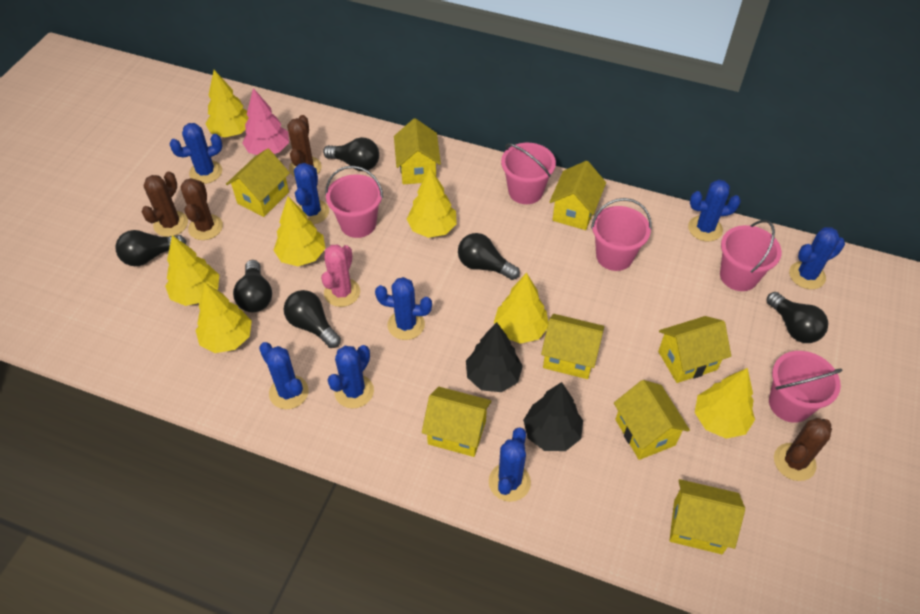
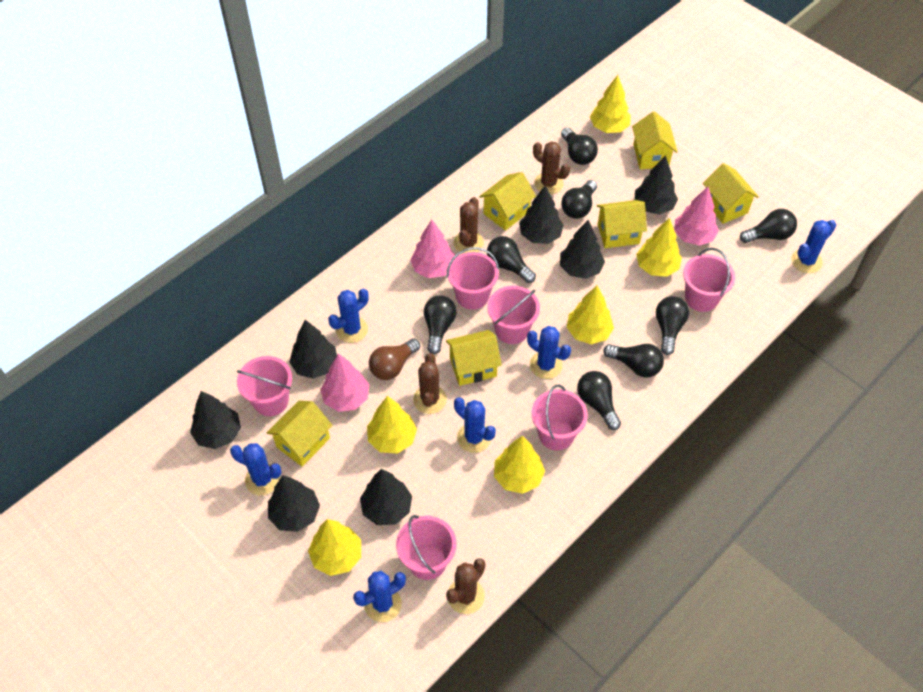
black light bulb: 6 -> 8
black tree: 2 -> 7
blue cactus: 8 -> 6
brown light bulb: 0 -> 1
pink bucket: 5 -> 6
pink cactus: 1 -> 0
pink tree: 1 -> 3
yellow house: 8 -> 6
yellow tree: 7 -> 6

